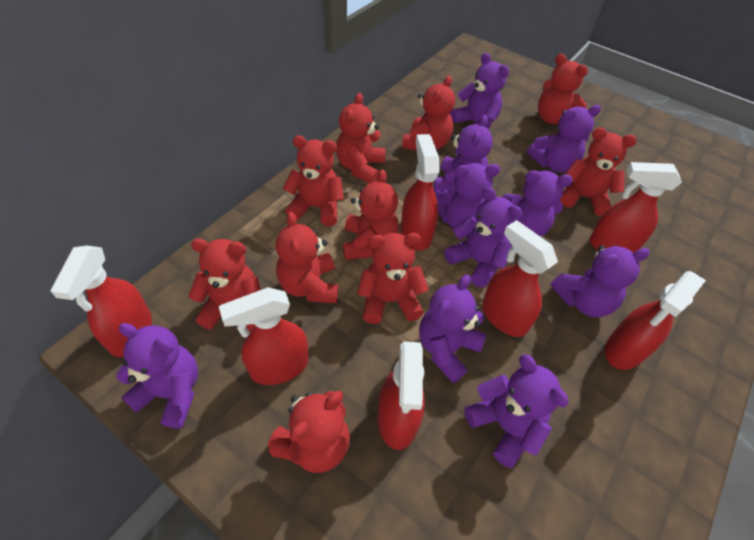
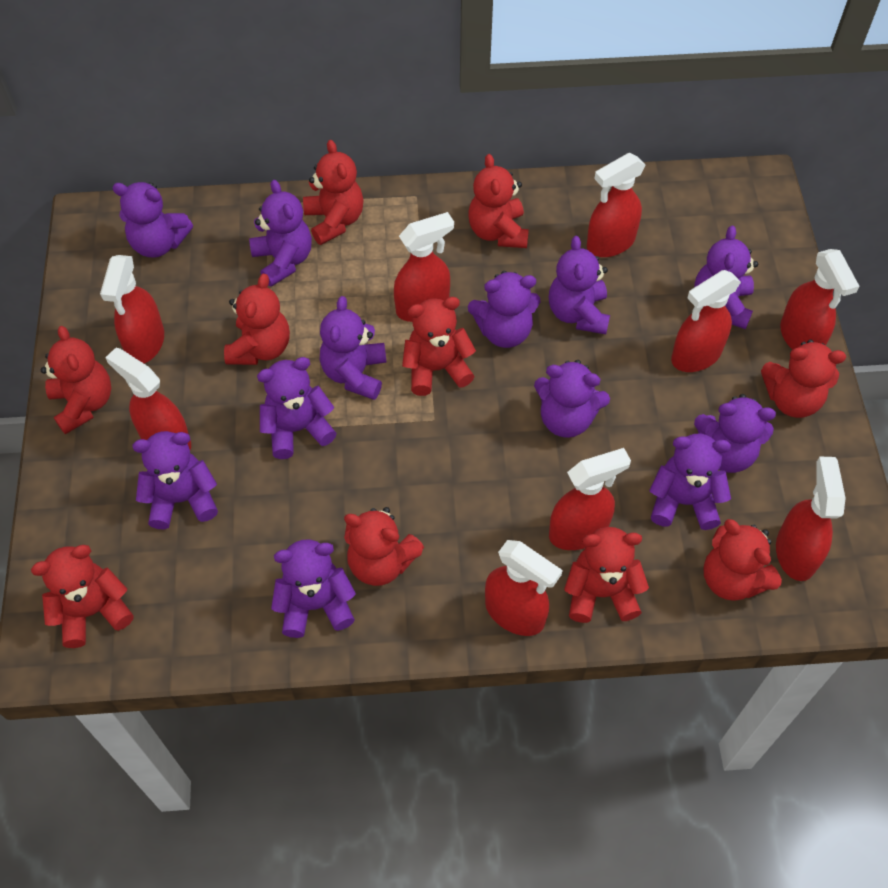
purple teddy bear: 10 -> 12
red spray bottle: 7 -> 9

